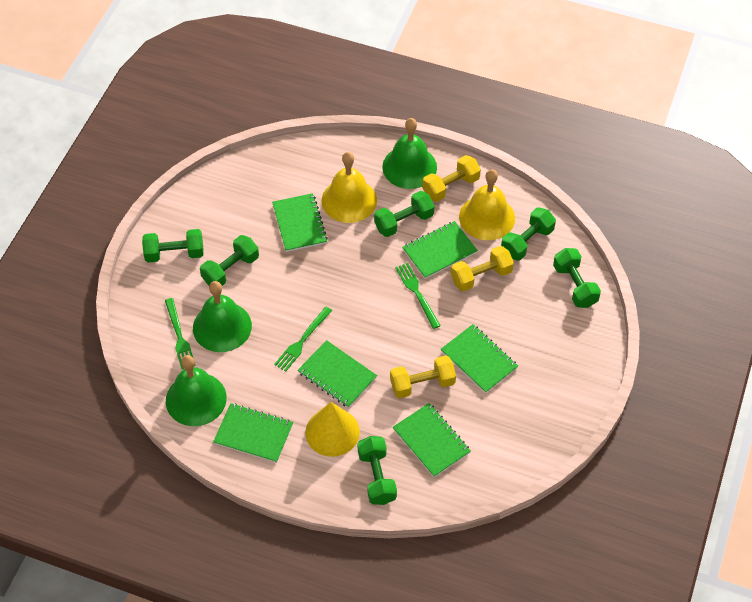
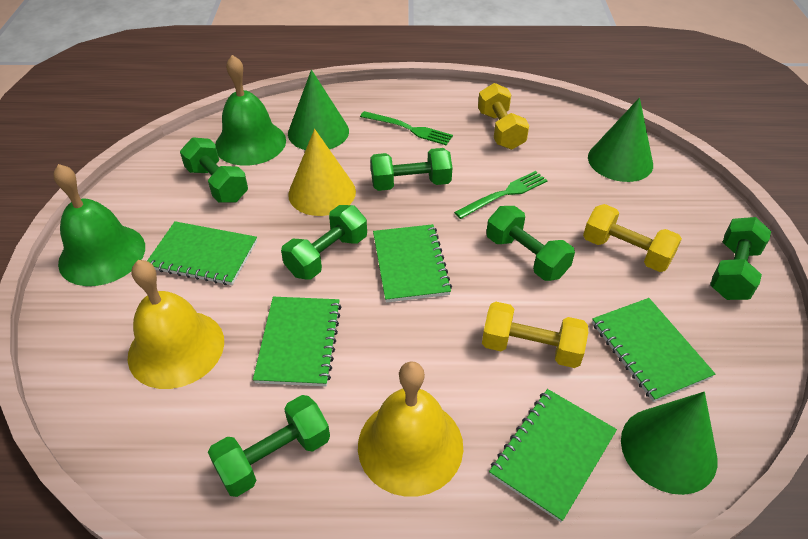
green bell: 3 -> 2
green cone: 0 -> 3
green fork: 3 -> 2
green notebook: 6 -> 5

